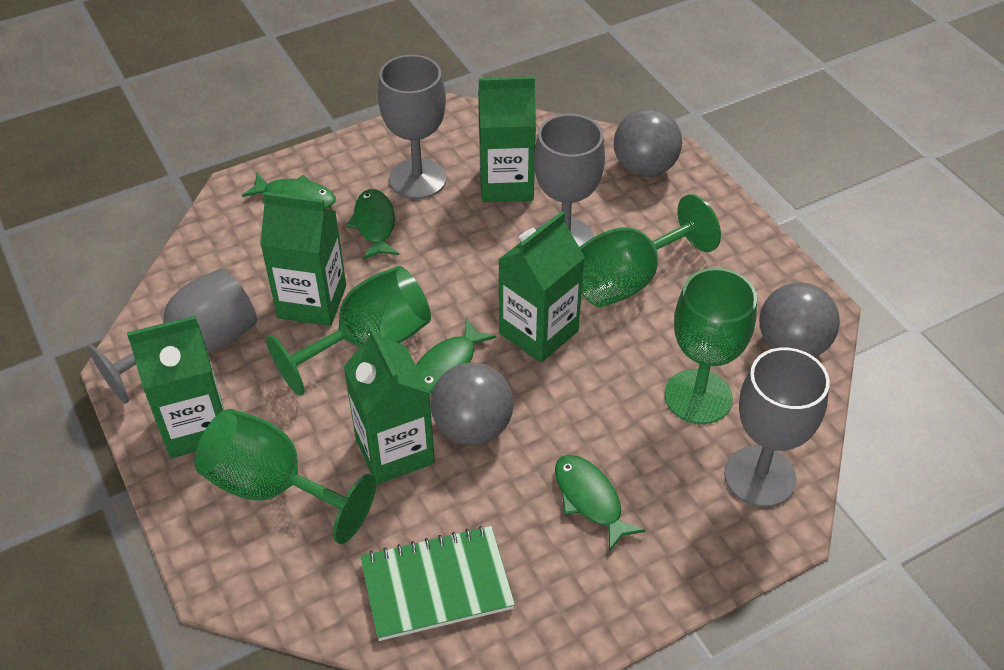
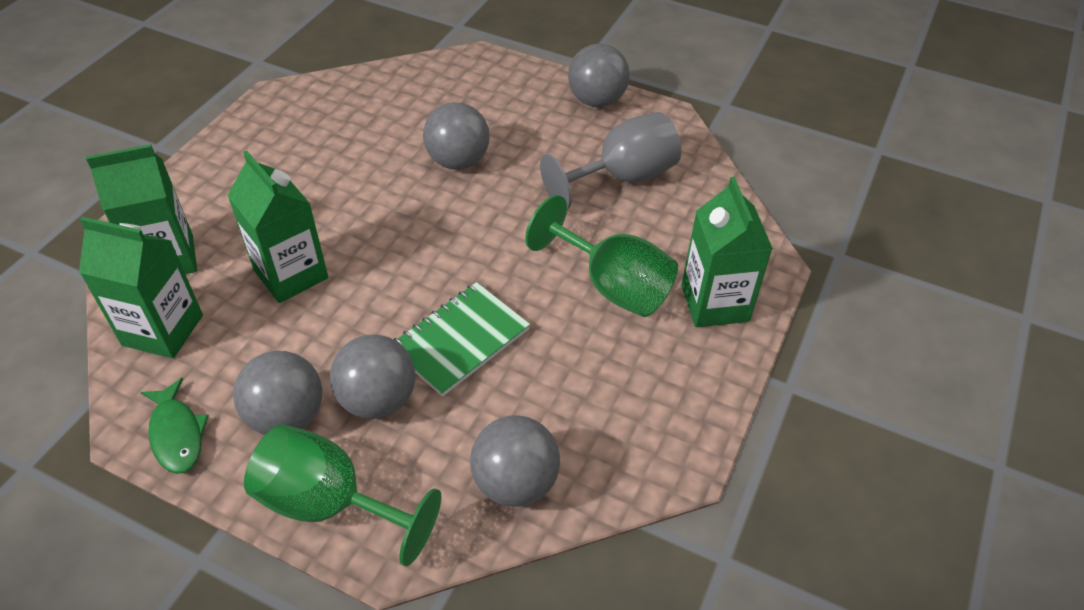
green carton: 5 -> 4
green fish: 4 -> 1
green goblet: 4 -> 2
grey ball: 3 -> 5
grey goblet: 4 -> 1

